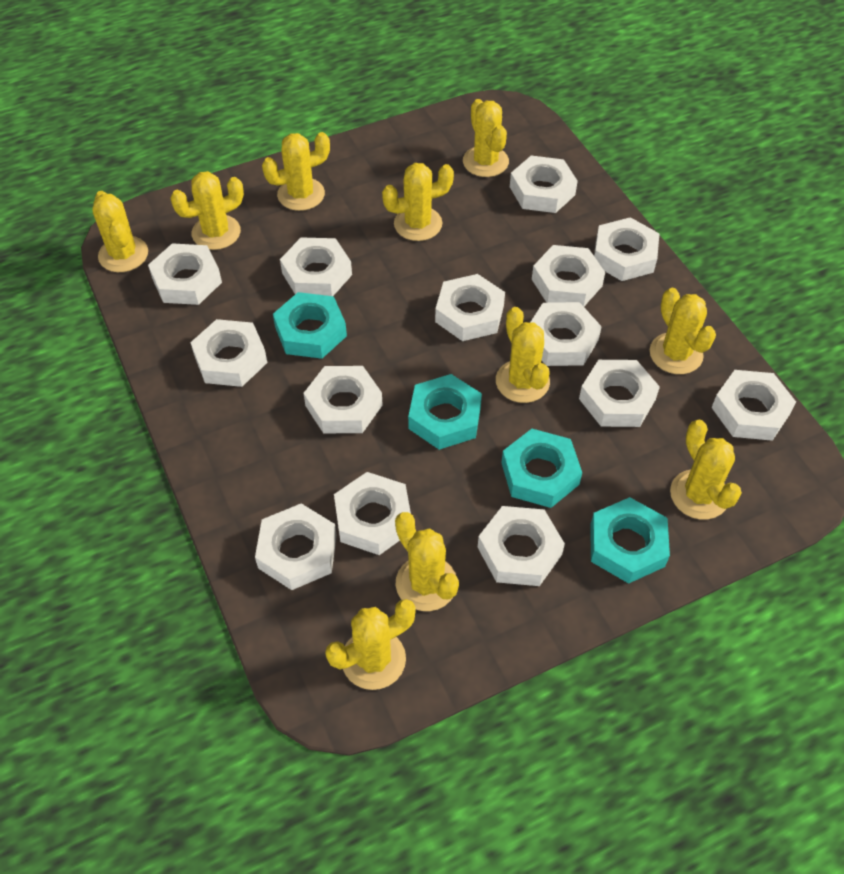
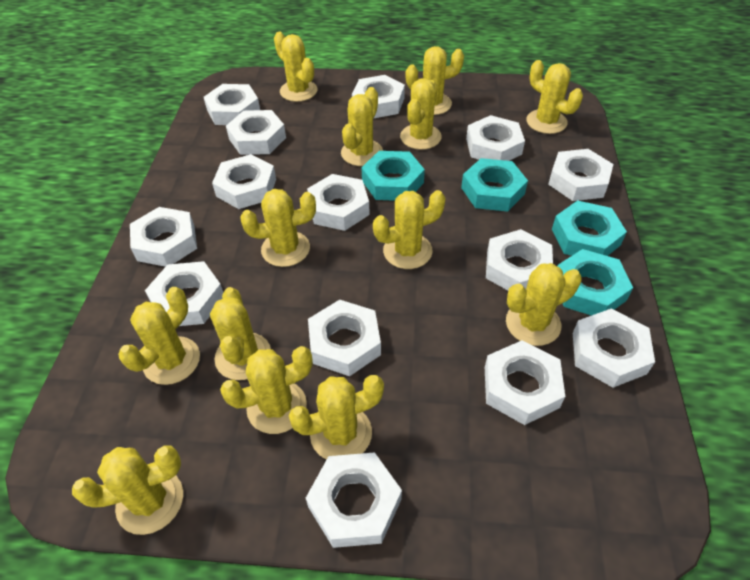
yellow cactus: 10 -> 13

